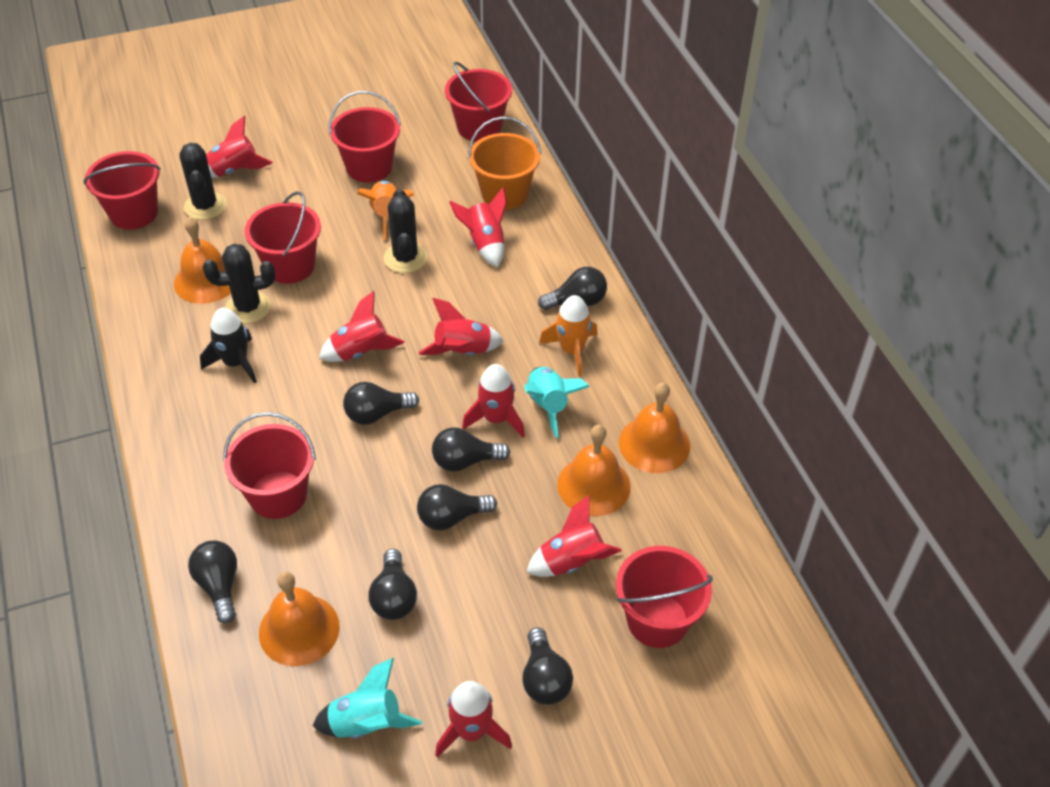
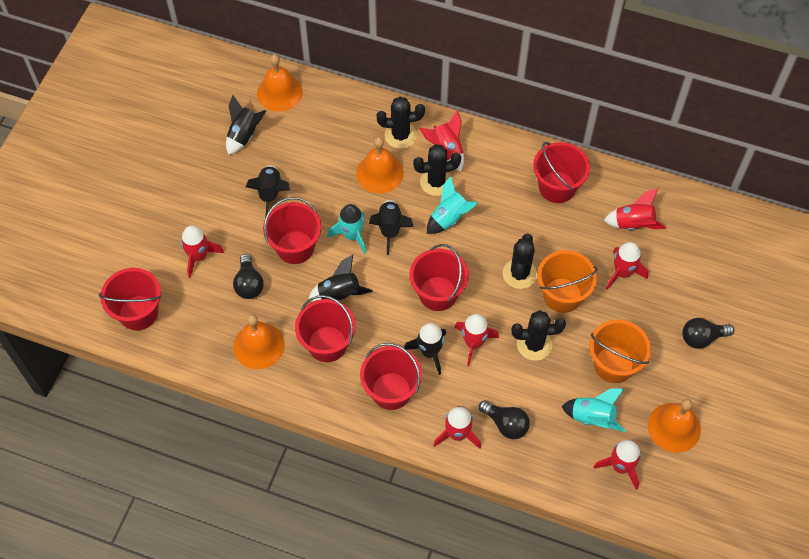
black cactus: 3 -> 4
black light bulb: 7 -> 3
black rocket: 1 -> 5
orange bucket: 1 -> 2
orange rocket: 2 -> 0
turquoise rocket: 2 -> 3

